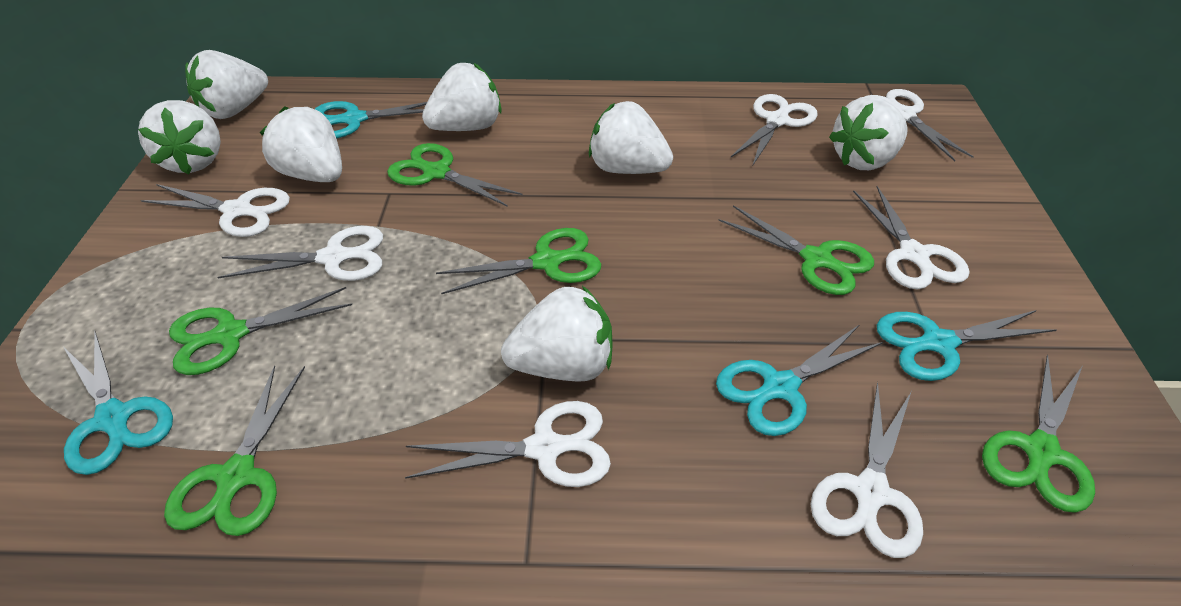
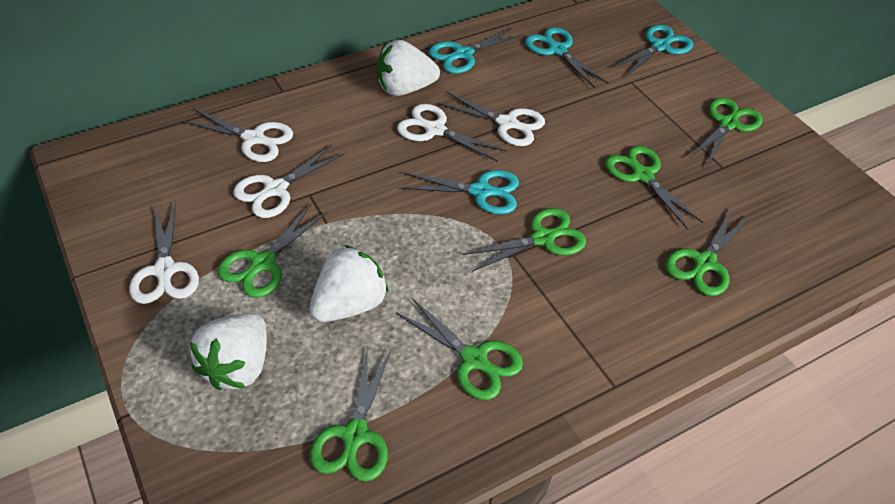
green scissors: 6 -> 7
white scissors: 7 -> 5
white strawberry: 7 -> 3

